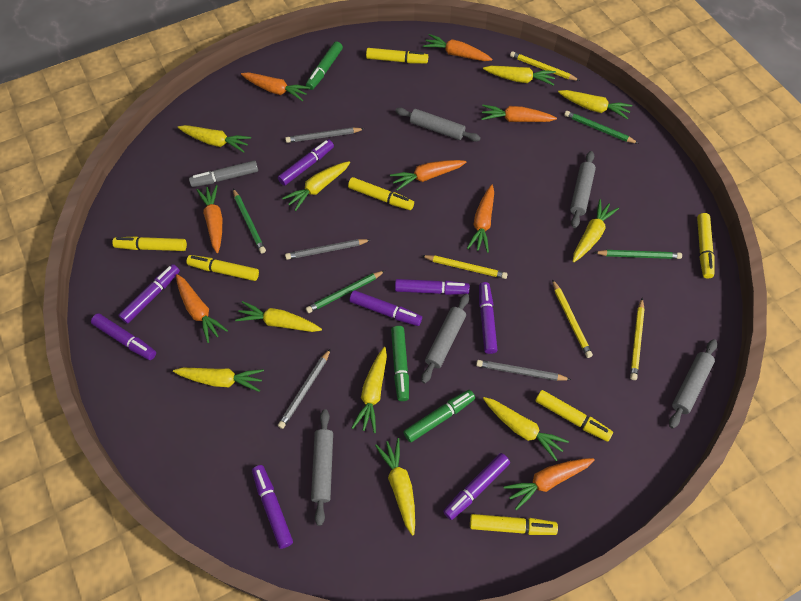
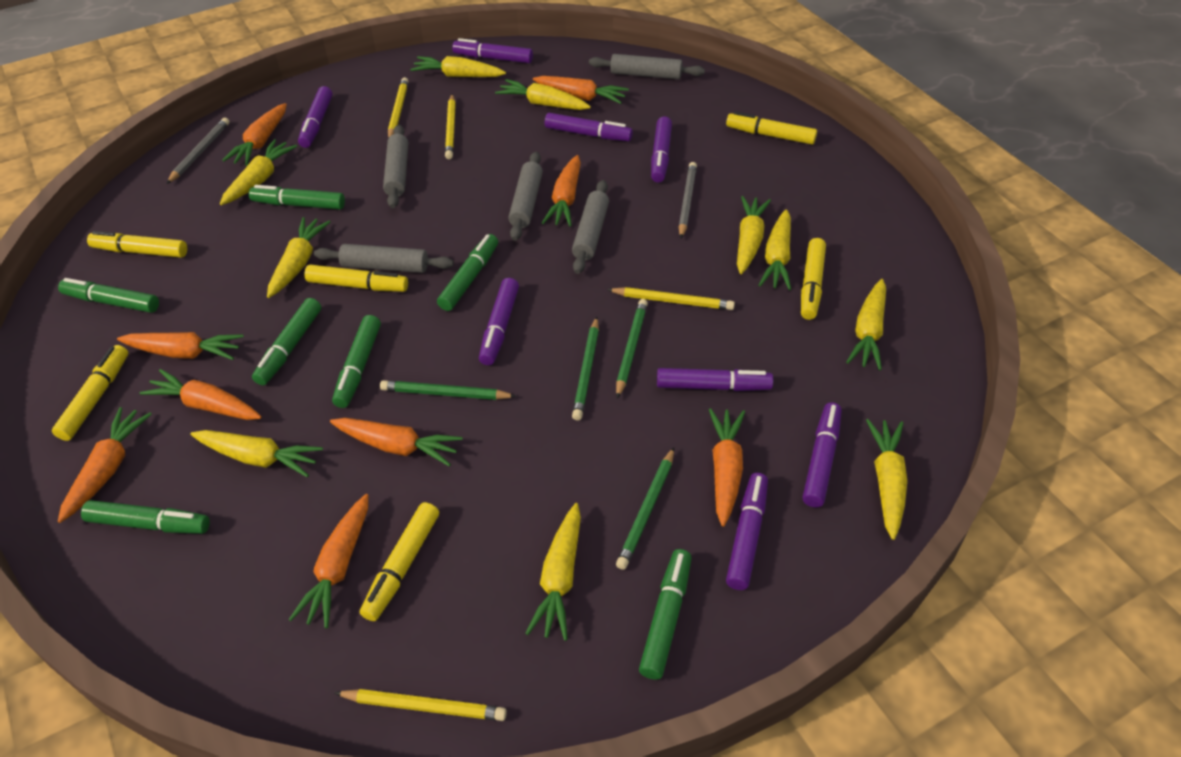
green marker: 3 -> 7
grey marker: 1 -> 0
grey pencil: 4 -> 2
orange carrot: 8 -> 9
yellow marker: 7 -> 6

